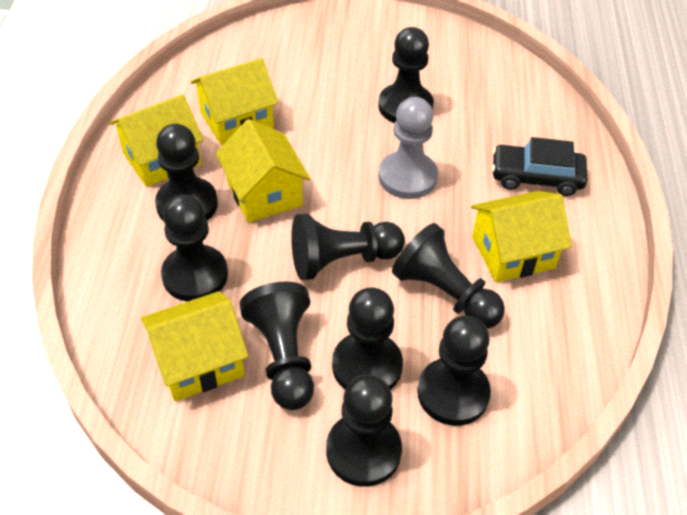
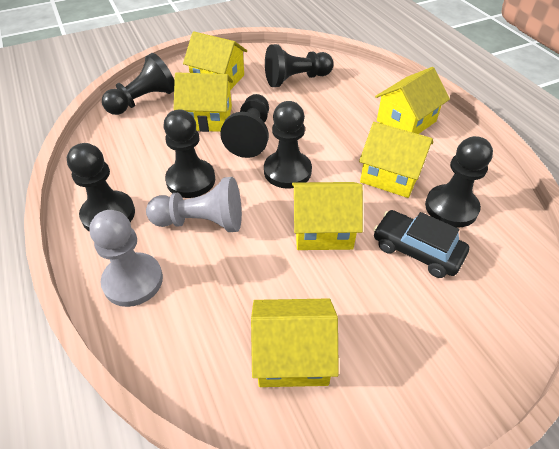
black pawn: 9 -> 7
grey pawn: 1 -> 2
yellow house: 5 -> 6

